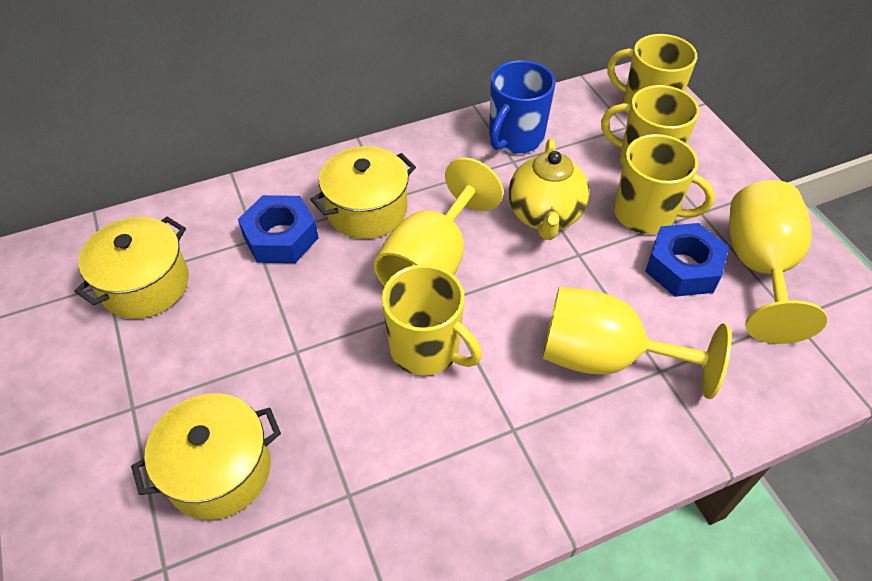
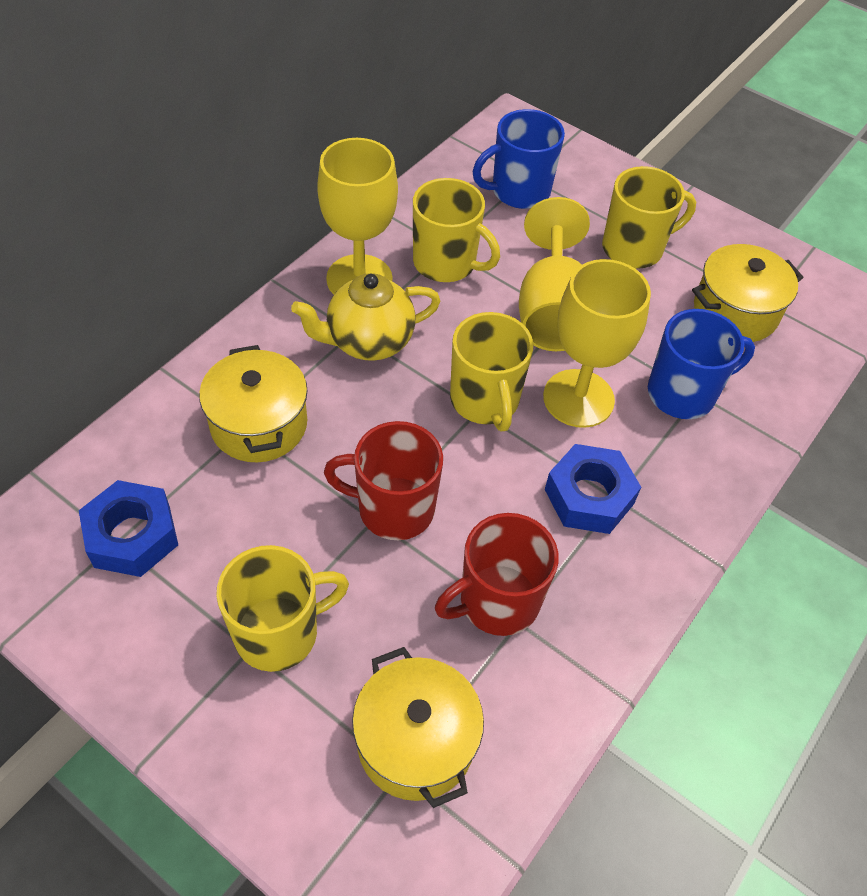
blue mug: 1 -> 2
red mug: 0 -> 2

